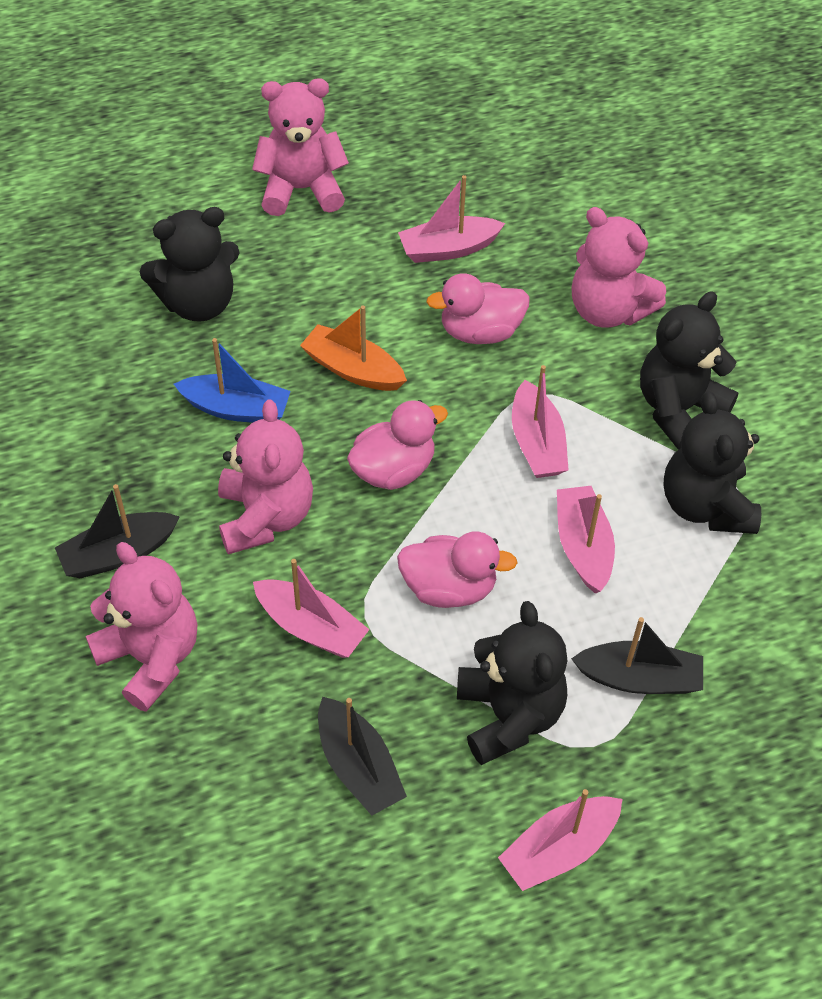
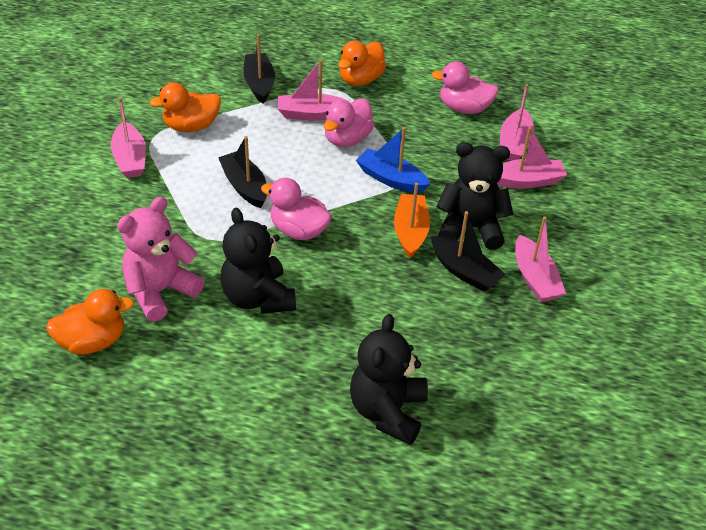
black teddy bear: 4 -> 3
orange duck: 0 -> 3
pink teddy bear: 4 -> 1

